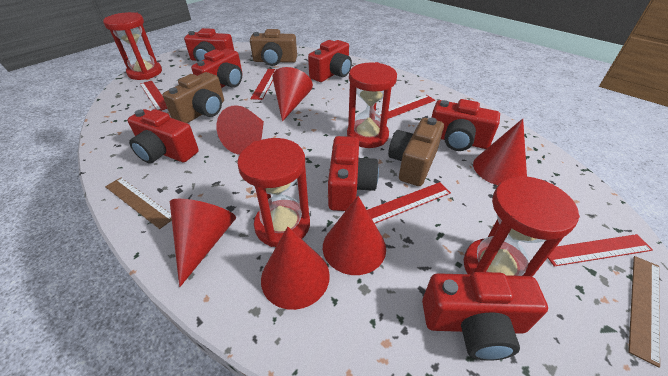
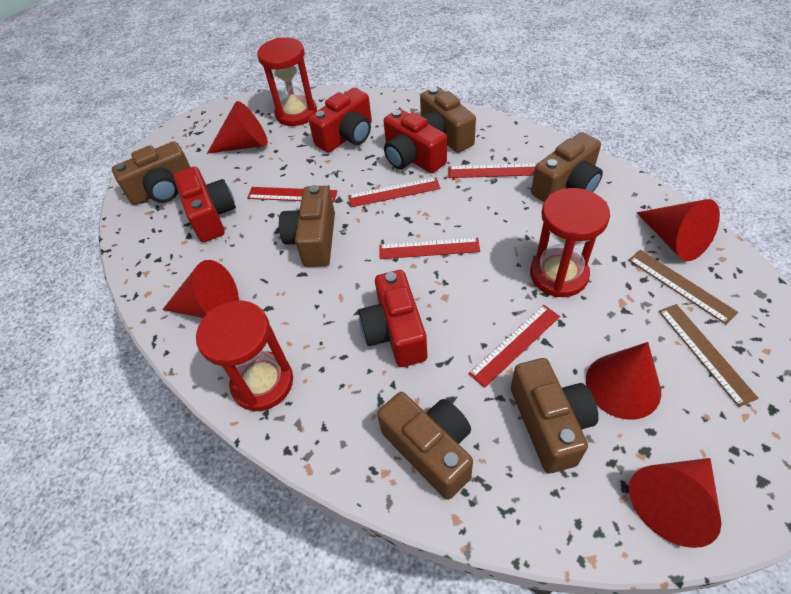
brown camera: 3 -> 6
red camera: 7 -> 4
red cone: 6 -> 5
red hourglass: 4 -> 3

